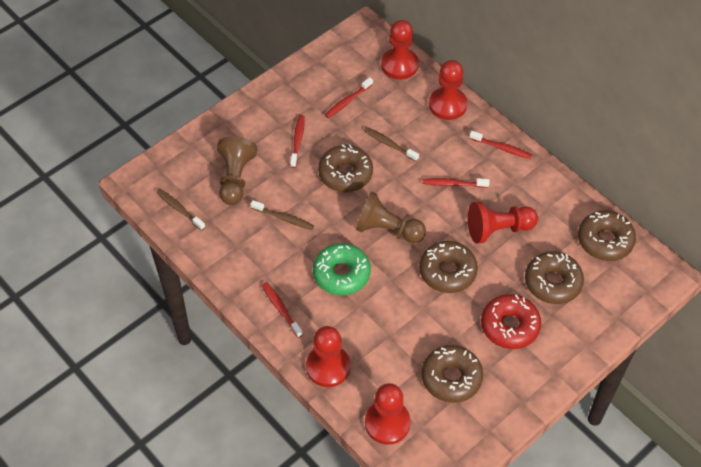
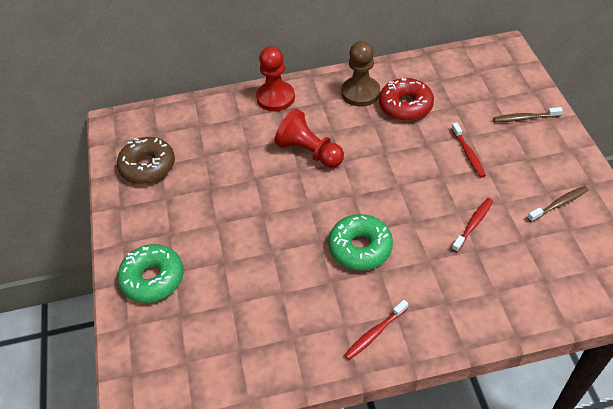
brown donut: 5 -> 1
brown pawn: 2 -> 1
brown toothbrush: 3 -> 2
green donut: 1 -> 2
red pawn: 5 -> 2
red toothbrush: 5 -> 3

